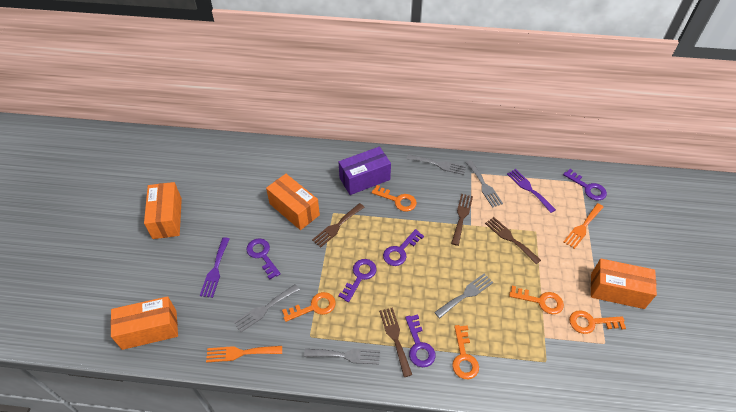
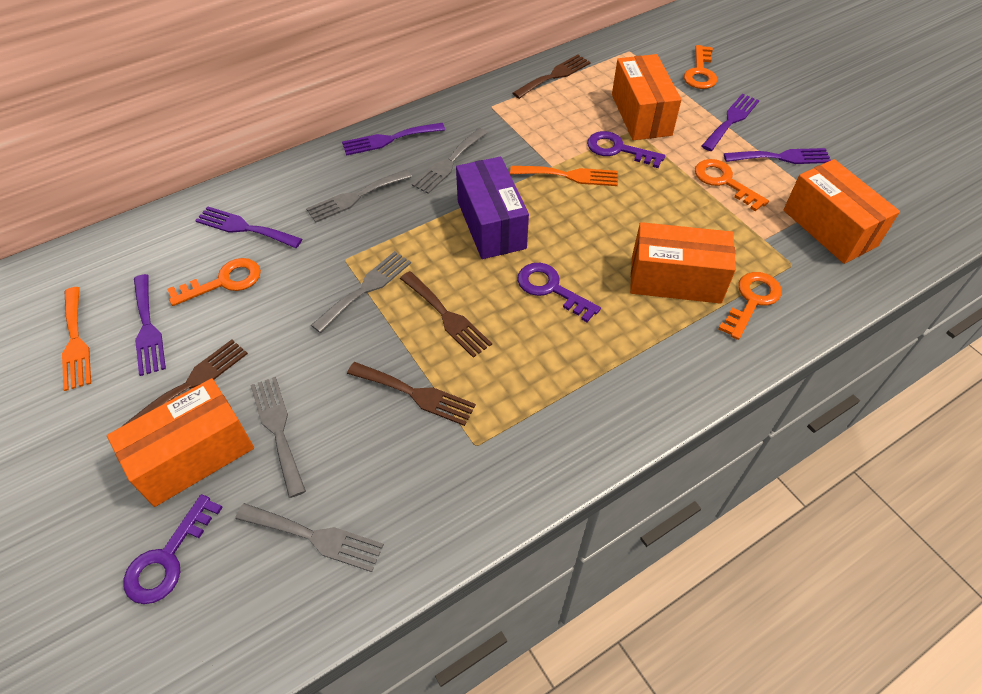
orange key: 5 -> 4
purple fork: 2 -> 5
purple key: 5 -> 3

